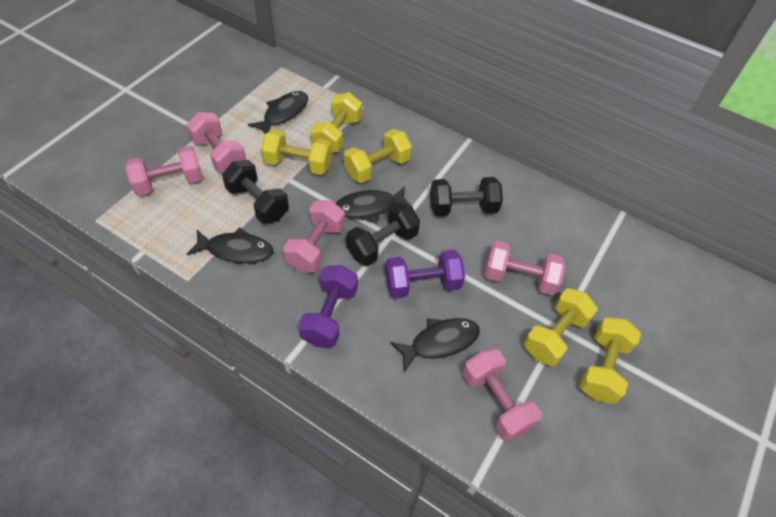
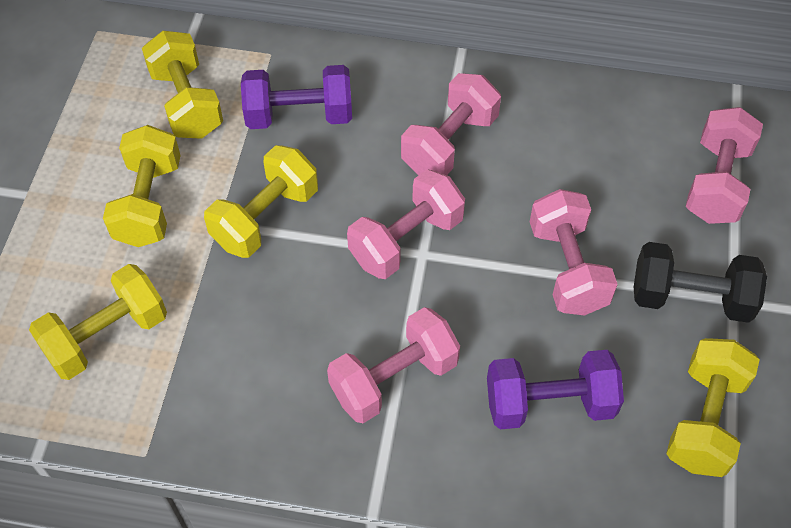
black dumbbell: 3 -> 1
black fish: 4 -> 0

